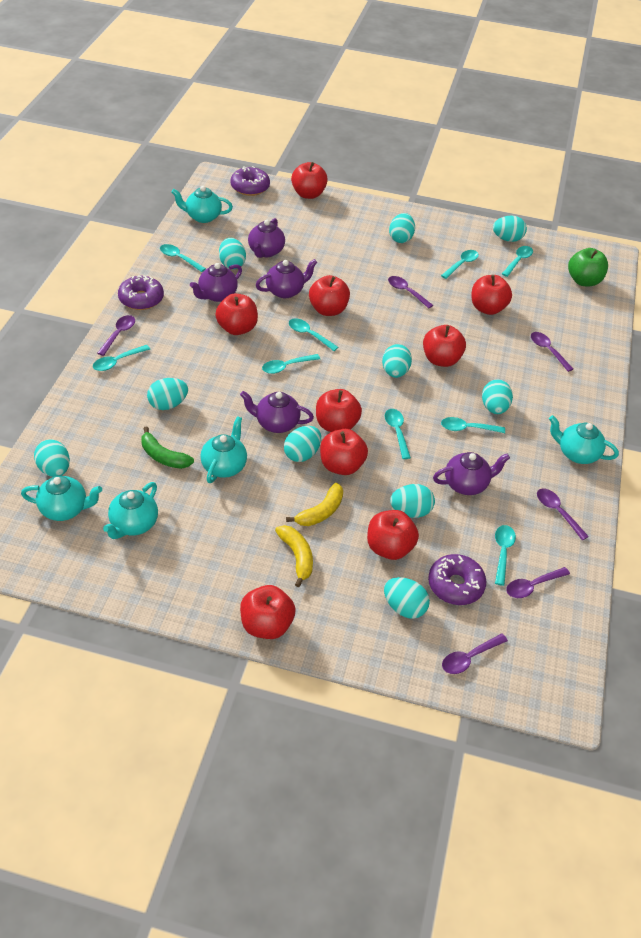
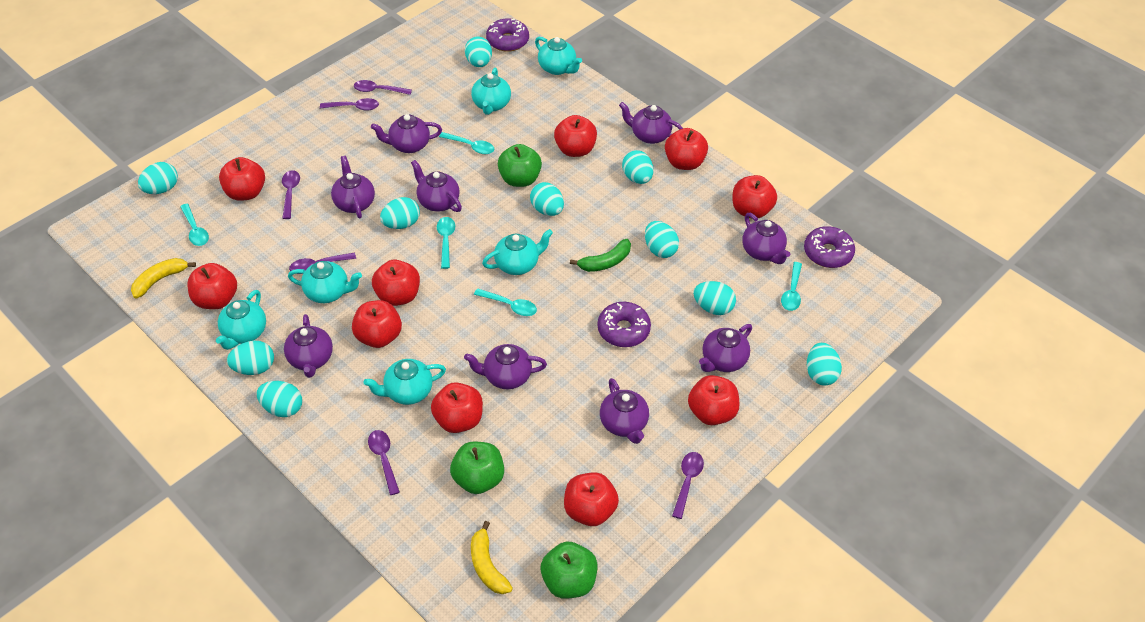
green apple: 1 -> 3
purple teapot: 5 -> 9
red apple: 9 -> 10
turquoise spoon: 9 -> 5
turquoise teapot: 5 -> 6

